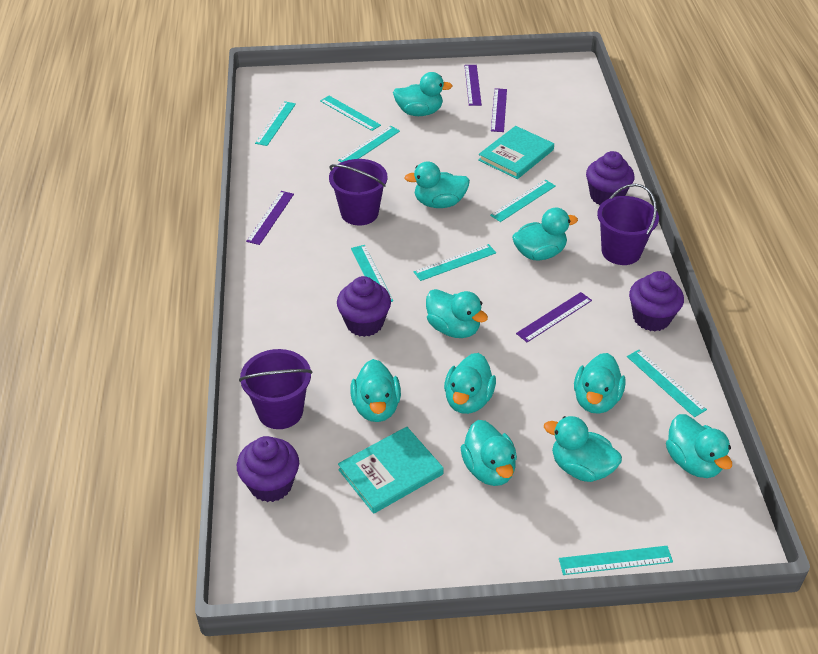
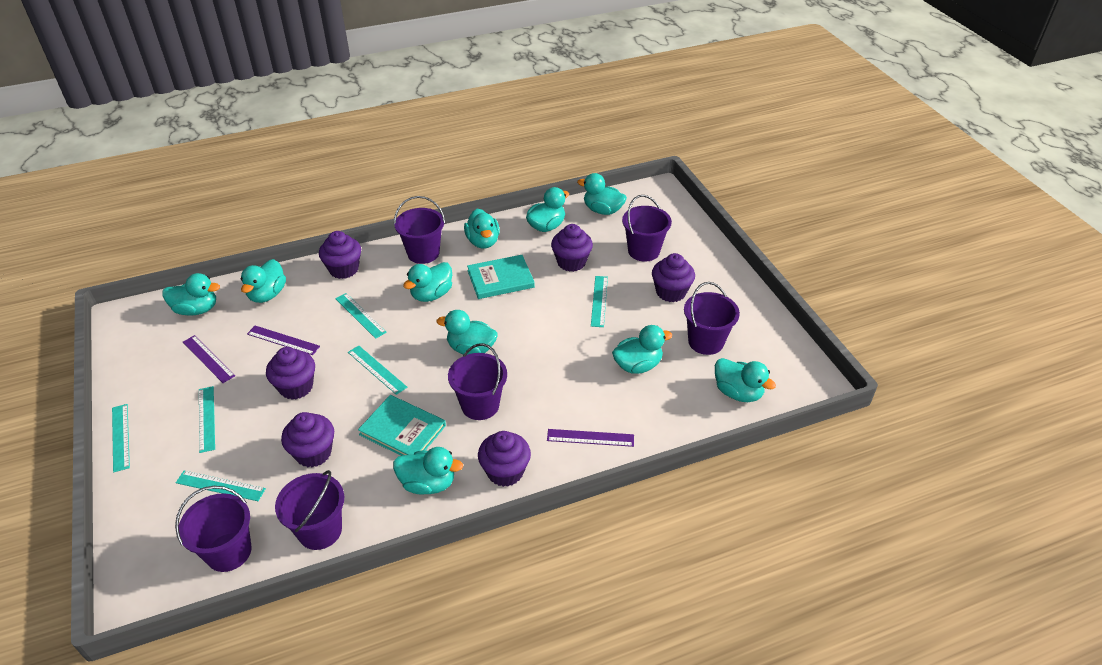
purple bucket: 3 -> 6
purple cupcake: 4 -> 6
purple ruler: 4 -> 3
turquoise ruler: 8 -> 6

